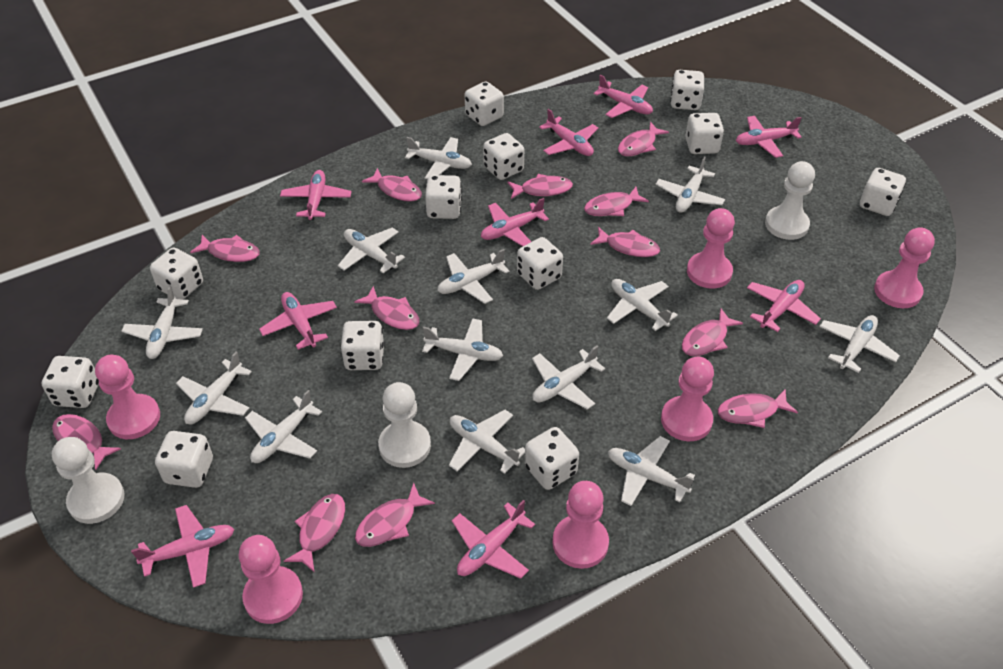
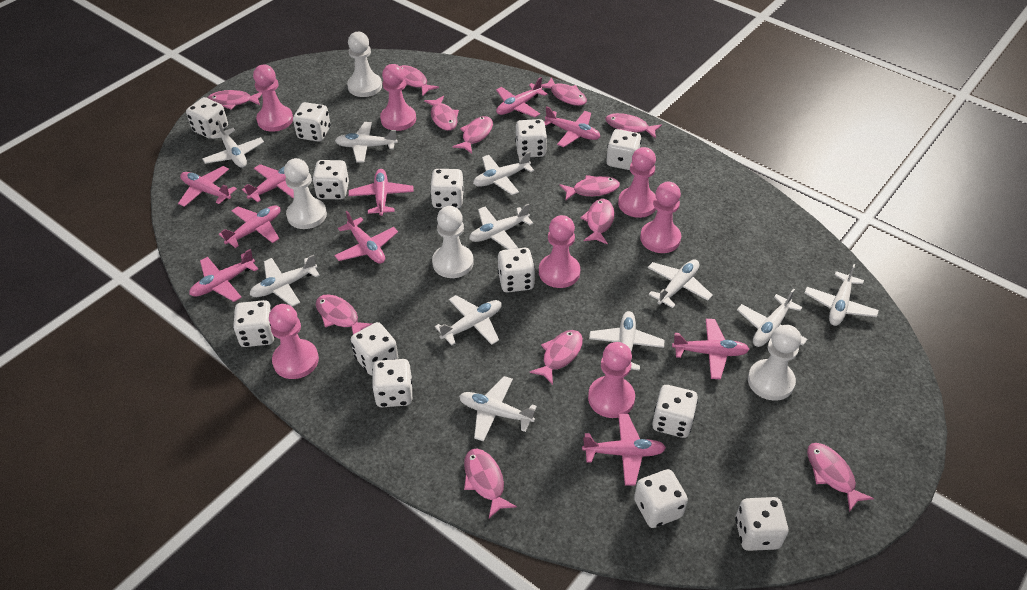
pink pawn: 6 -> 7
pink plane: 9 -> 10
white dice: 12 -> 13
white pawn: 3 -> 4
white plane: 13 -> 11

